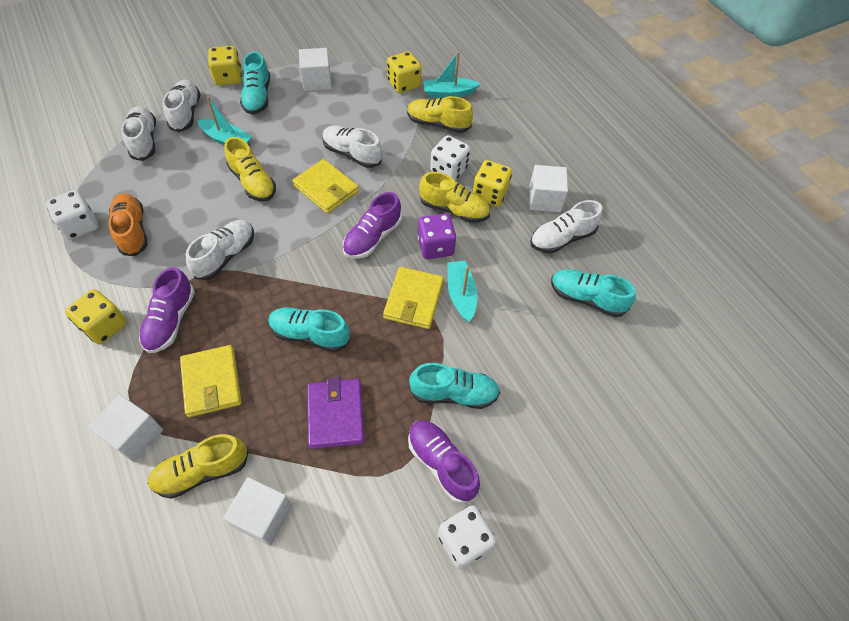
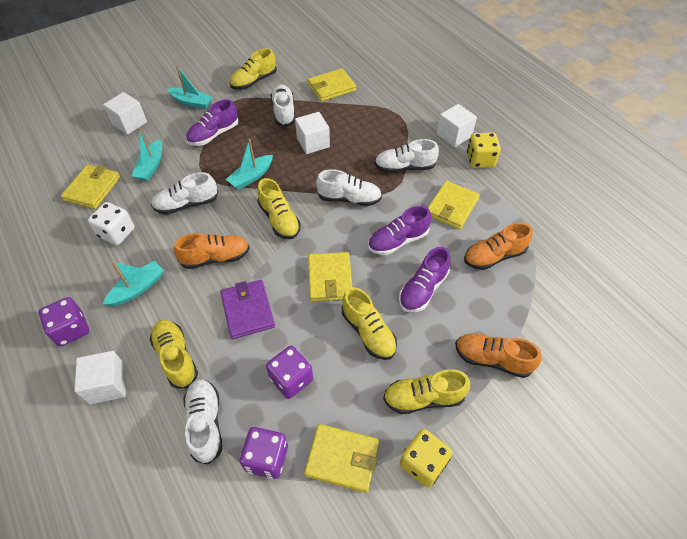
orange shoe: 1 -> 3
purple dice: 1 -> 3
turquoise boat: 3 -> 4
turquoise shoe: 4 -> 0
white dice: 3 -> 1
yellow dice: 4 -> 2
yellow shoe: 4 -> 5
yellow wallet: 3 -> 5

